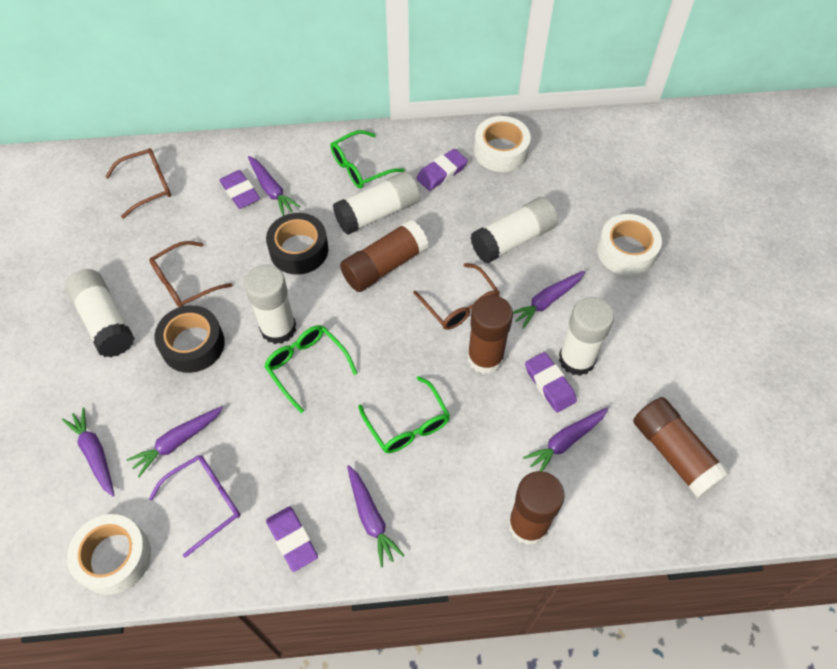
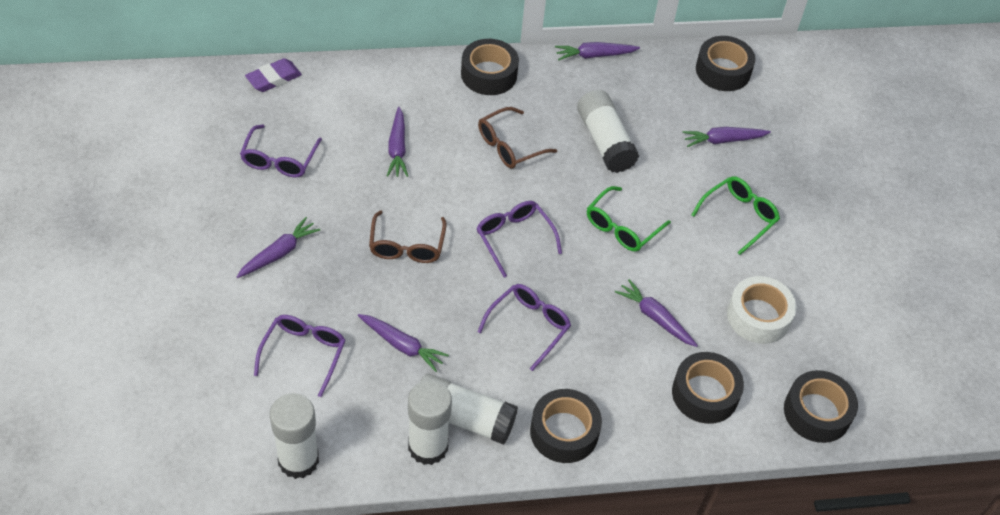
black tape: 2 -> 5
brown glasses: 3 -> 2
brown glue stick: 4 -> 0
green glasses: 3 -> 2
purple eraser: 4 -> 1
purple glasses: 1 -> 4
white glue stick: 5 -> 4
white tape: 3 -> 1

